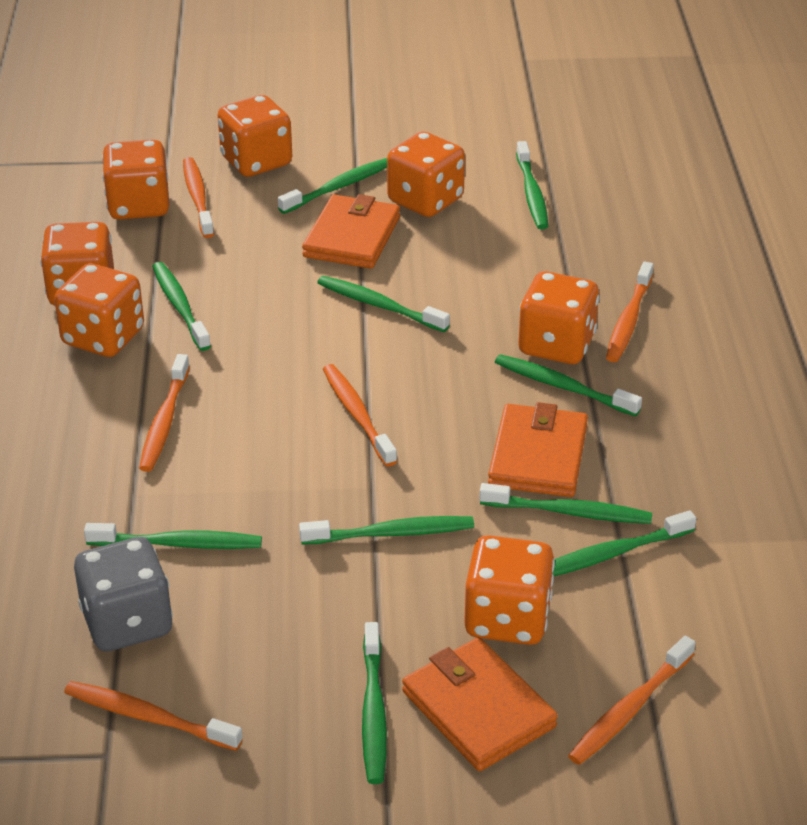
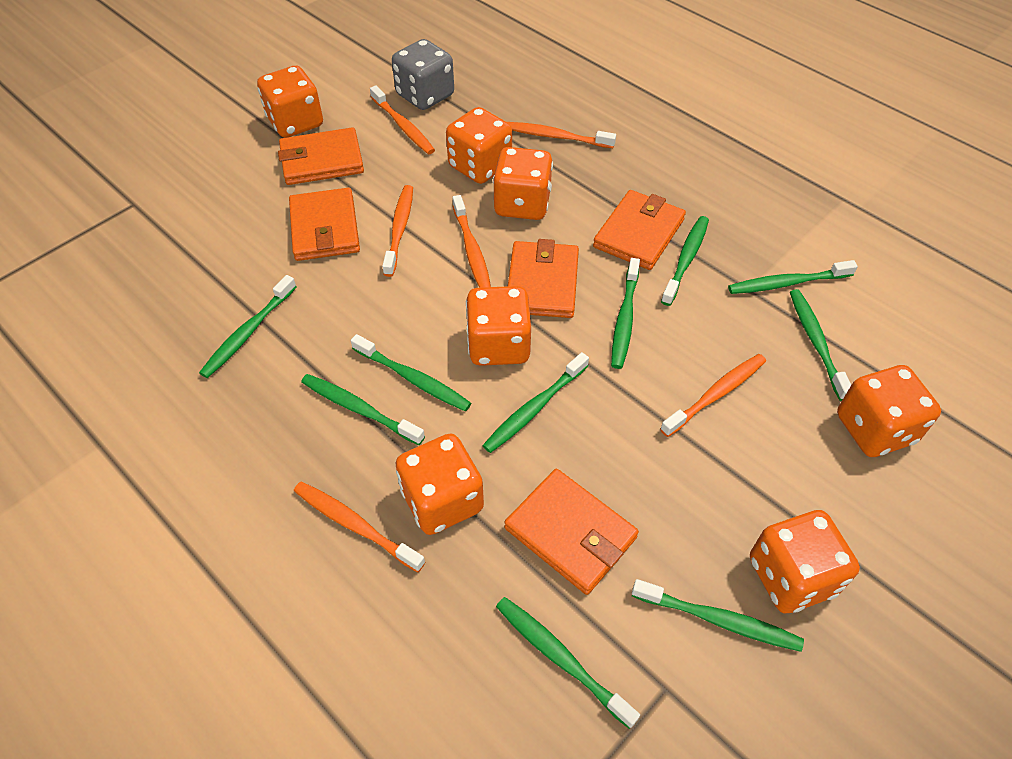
orange wallet: 3 -> 5

